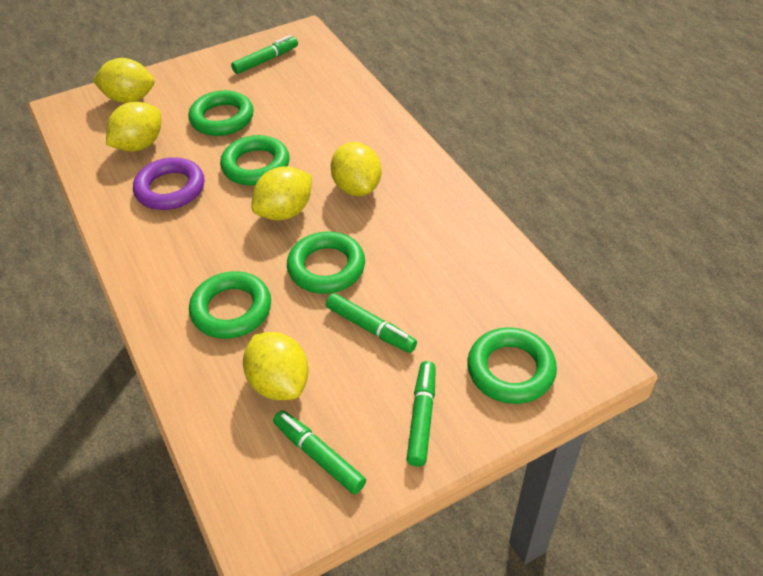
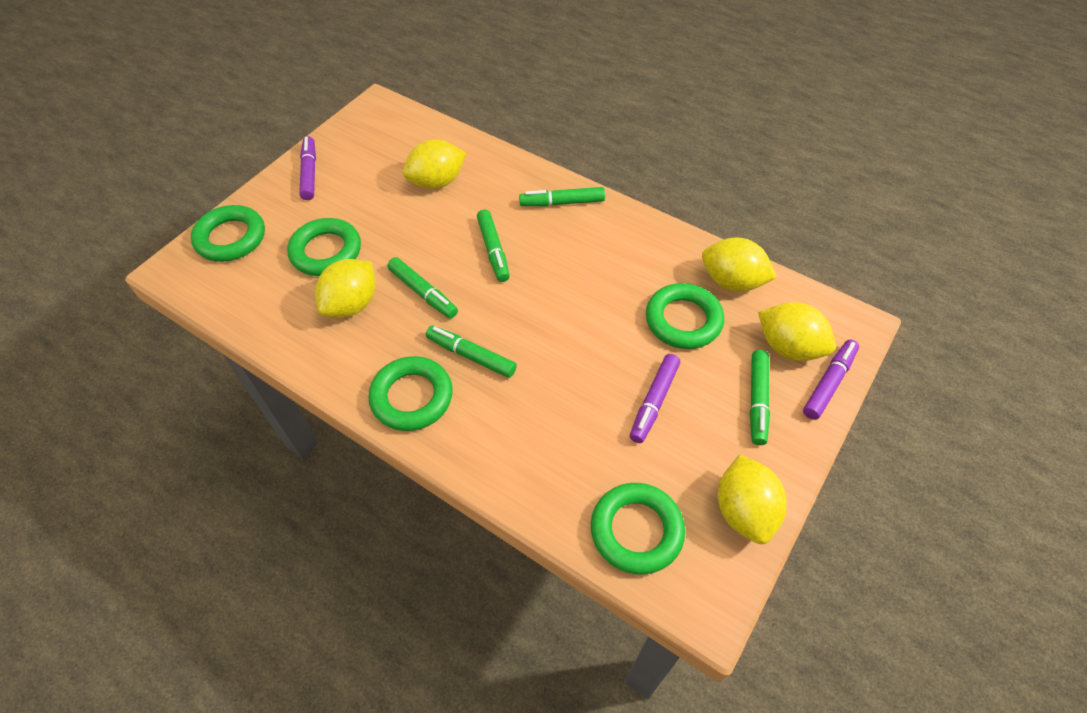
green marker: 4 -> 5
purple marker: 0 -> 3
purple ring: 1 -> 0

